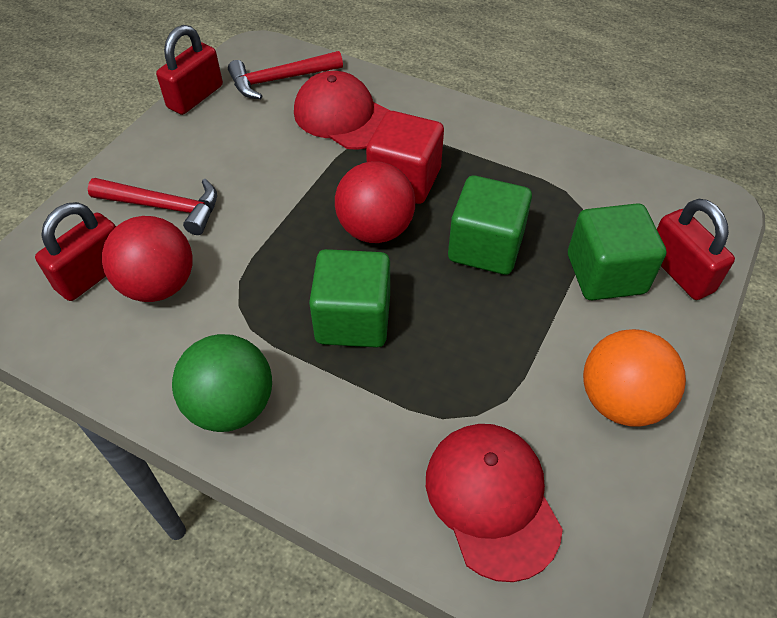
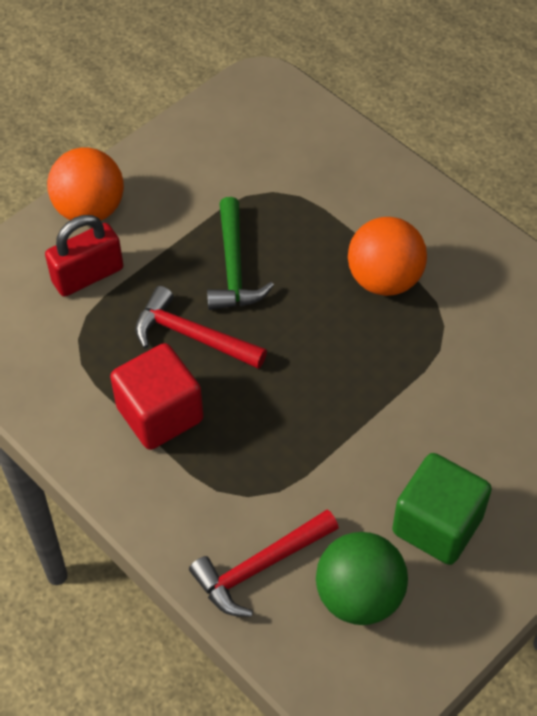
green cube: 3 -> 1
green hammer: 0 -> 1
orange ball: 1 -> 2
red ball: 2 -> 0
red cap: 2 -> 0
red padlock: 3 -> 1

